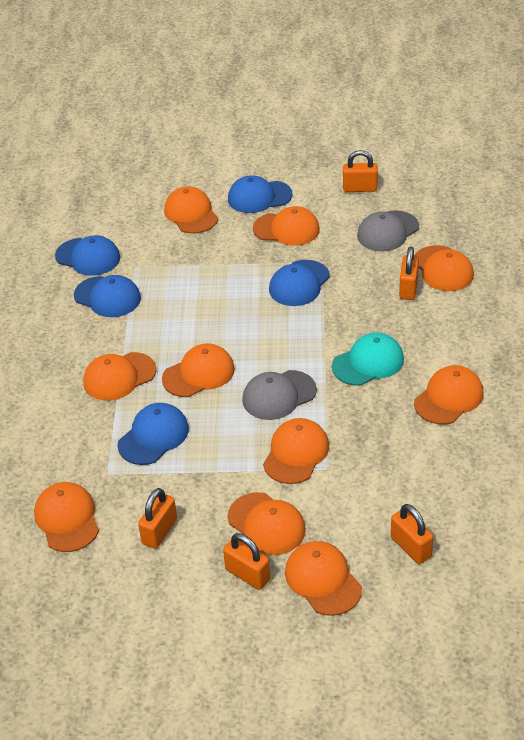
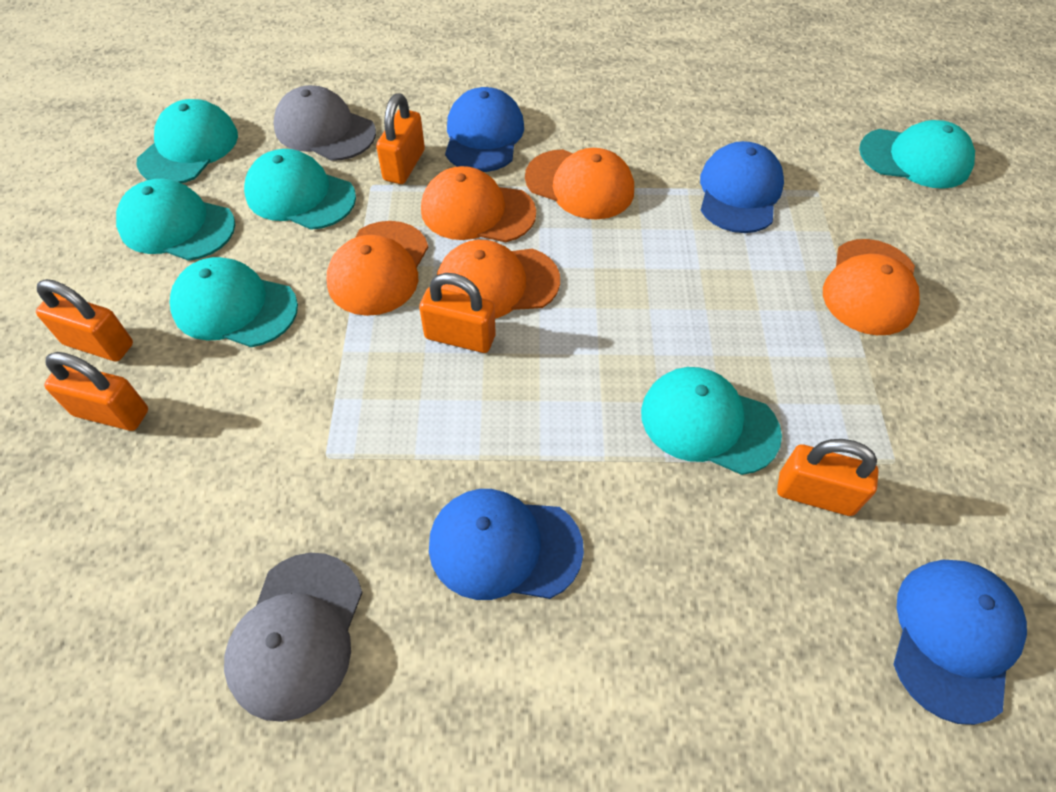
blue cap: 5 -> 4
orange cap: 10 -> 5
turquoise cap: 1 -> 6

